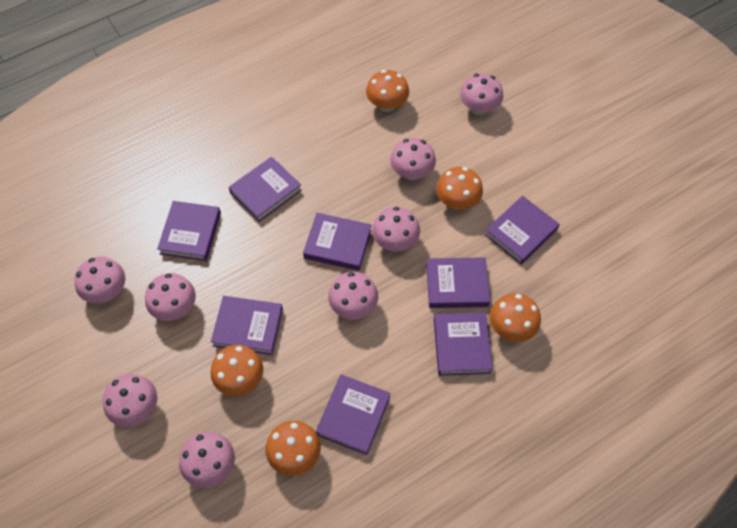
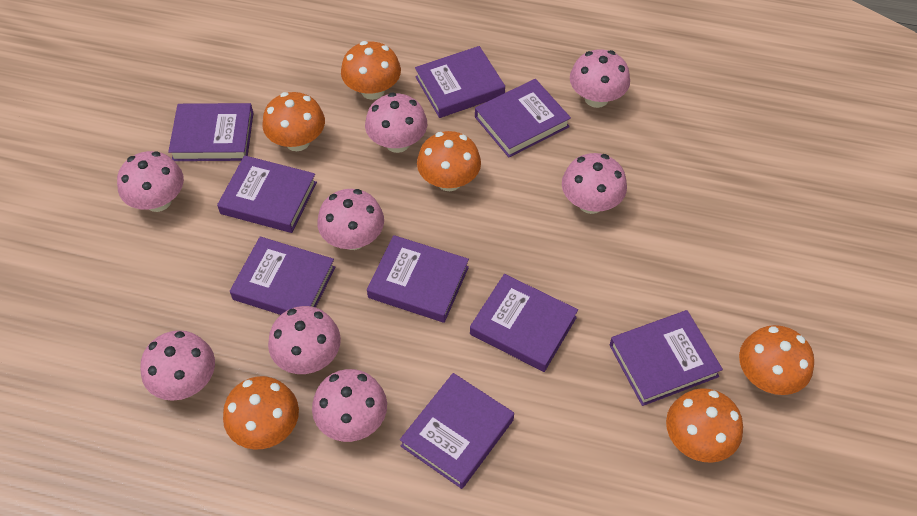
orange mushroom: 5 -> 6
purple book: 8 -> 9

